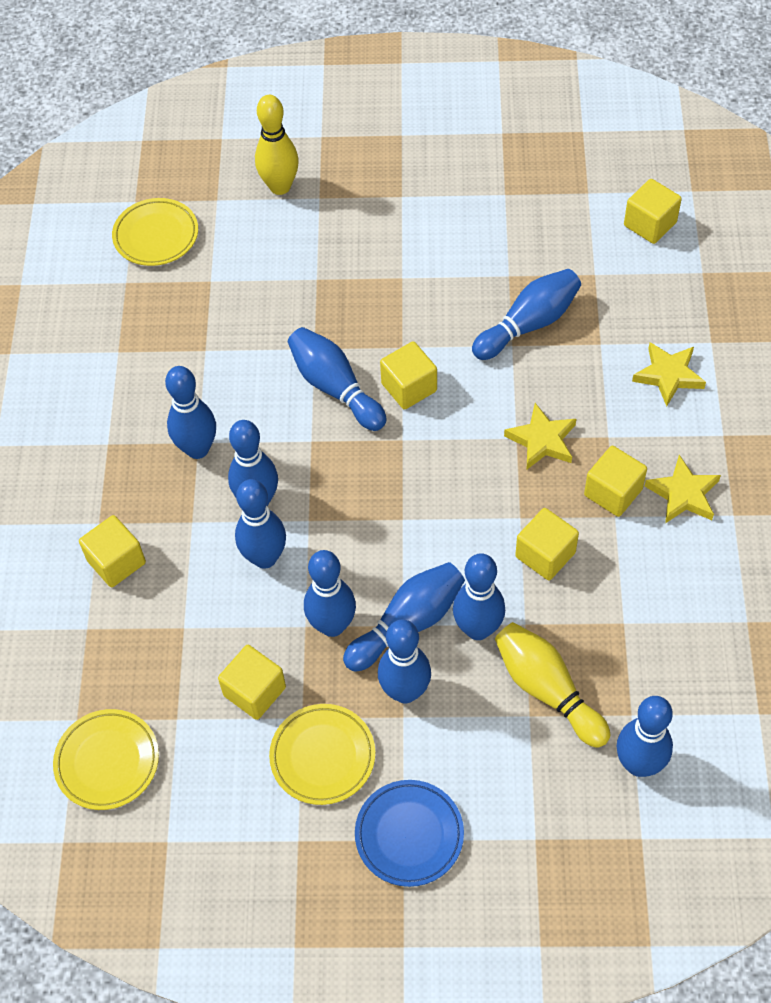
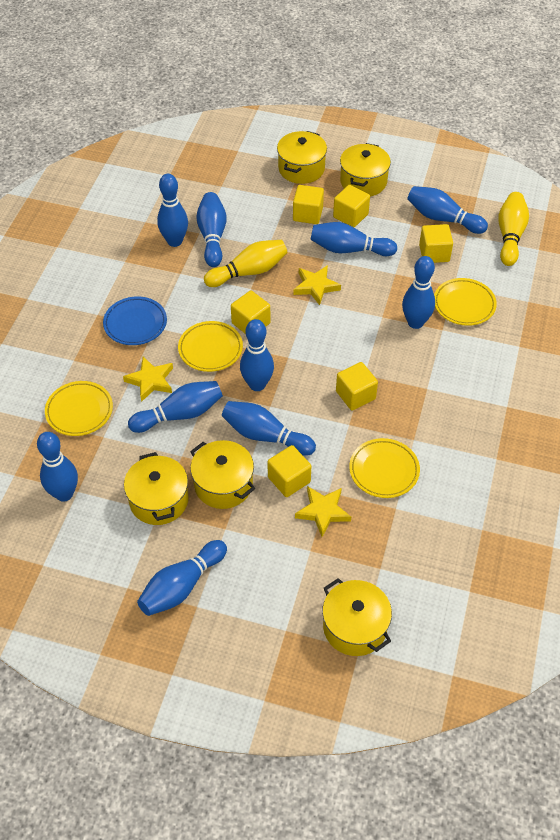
yellow plate: 3 -> 4
yellow pot: 0 -> 5

